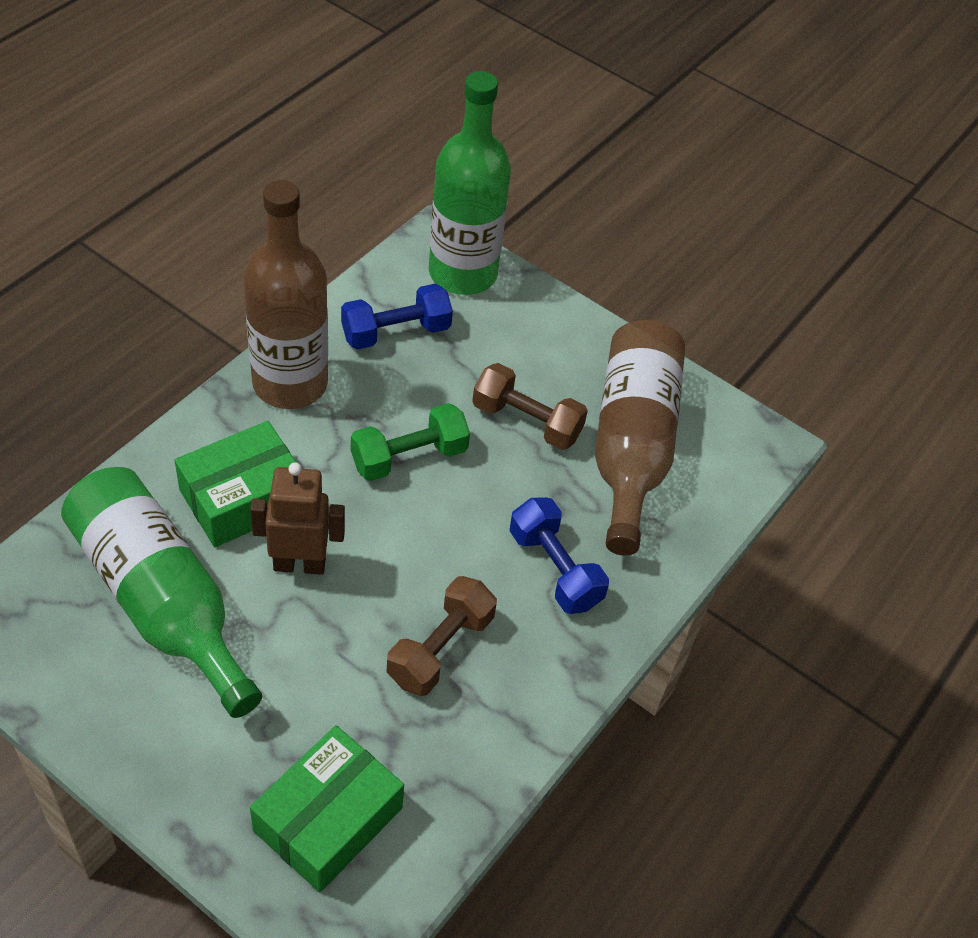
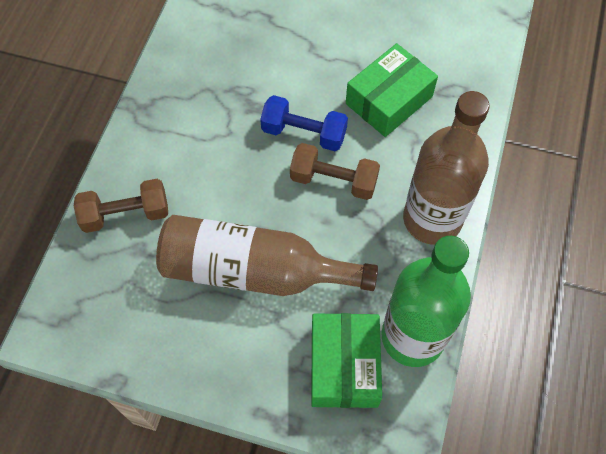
blue dumbbell: 2 -> 1
brown robot: 1 -> 0
green bottle: 2 -> 1
green dumbbell: 1 -> 0

